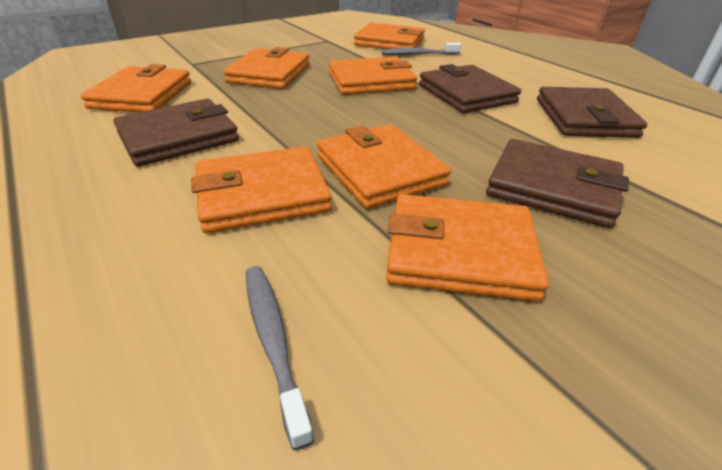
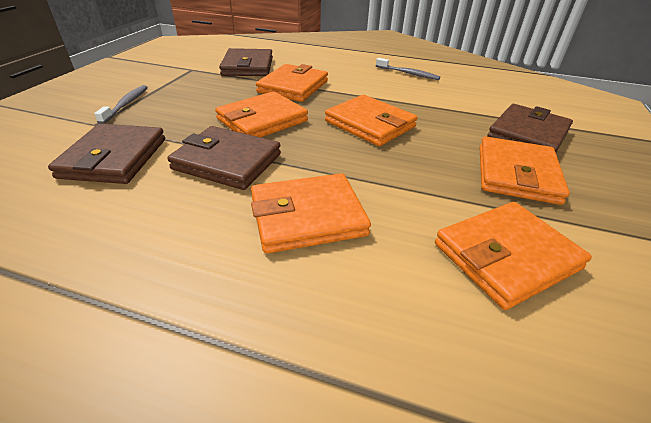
orange wallet: 7 -> 6

